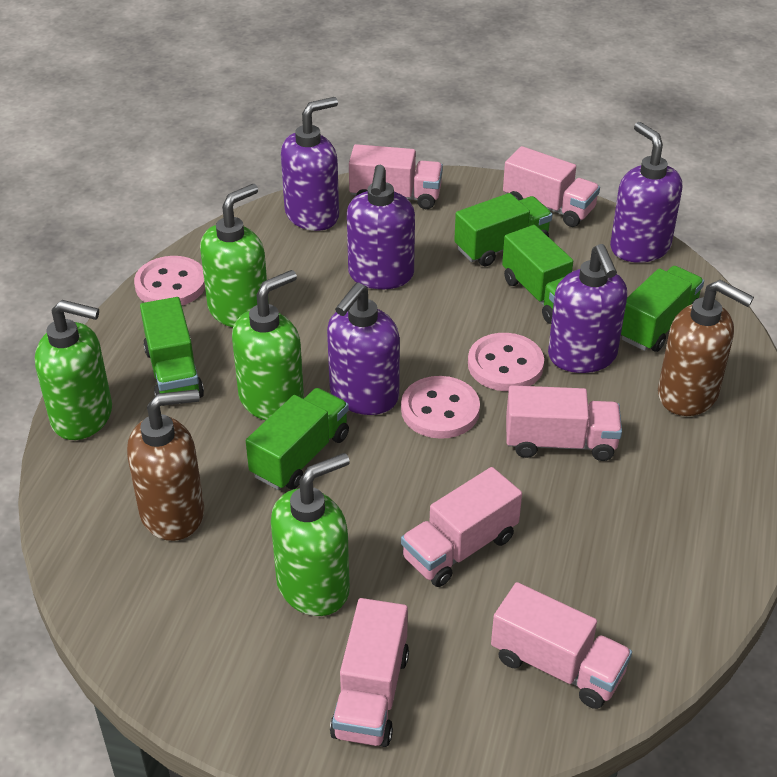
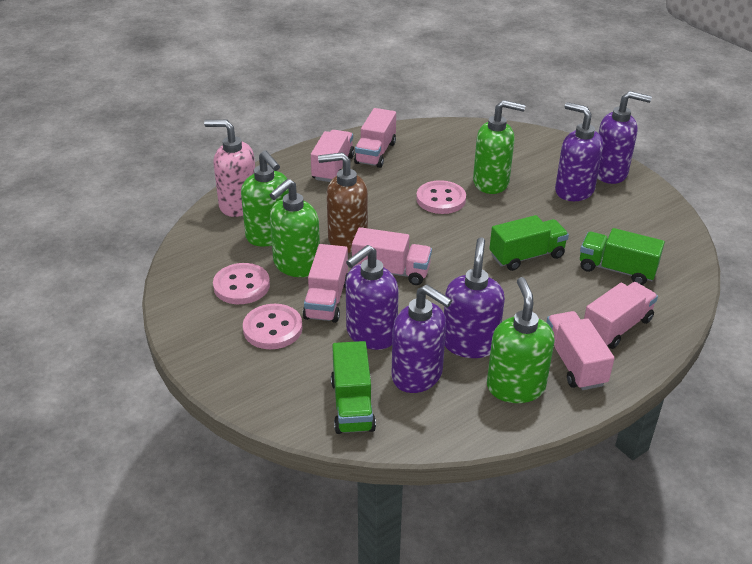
brown soap dispenser: 2 -> 1
green truck: 5 -> 3
pink soap dispenser: 0 -> 1

